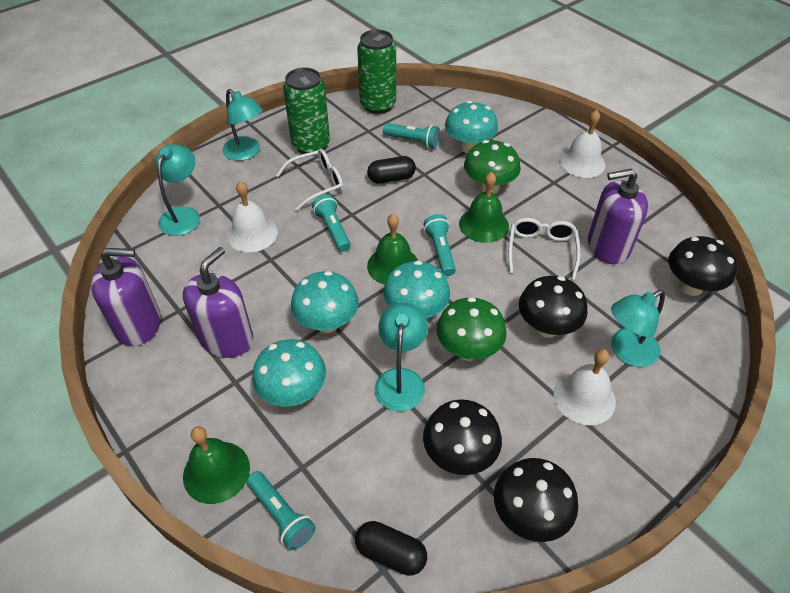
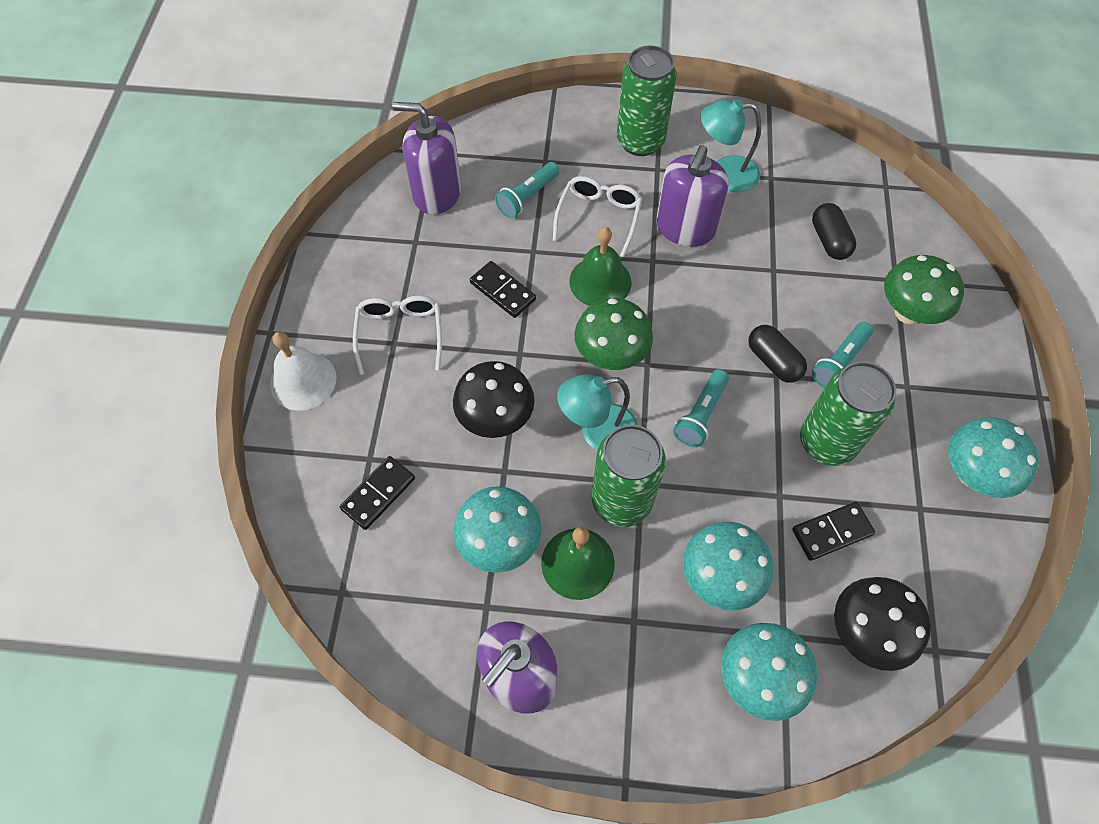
black domino: 0 -> 3
black mushroom: 4 -> 2
green bell: 3 -> 2
green can: 2 -> 3
turquoise flashlight: 4 -> 3
turquoise lamp: 4 -> 2
white bell: 3 -> 1

